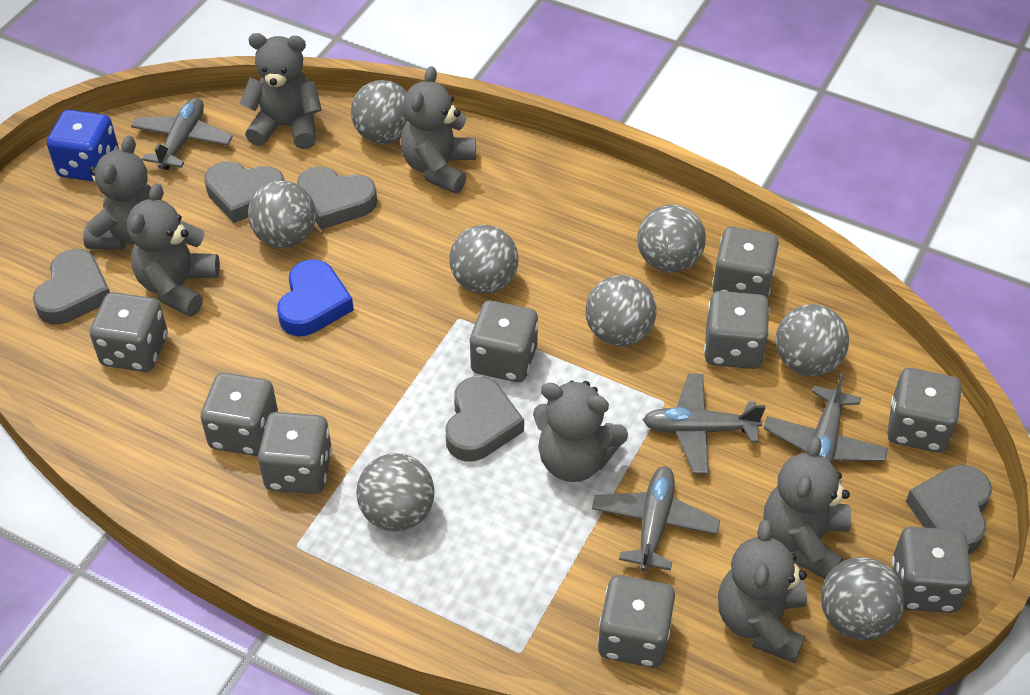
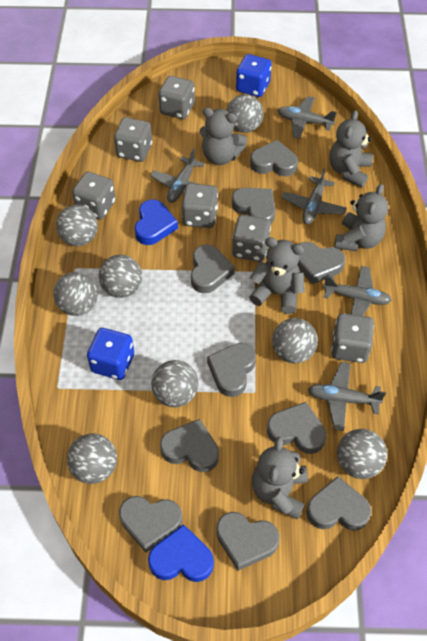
blue dice: 1 -> 2
blue heart: 1 -> 2
grey dice: 9 -> 6
grey heart: 5 -> 10
grey plane: 4 -> 5
grey teddy bear: 7 -> 5

